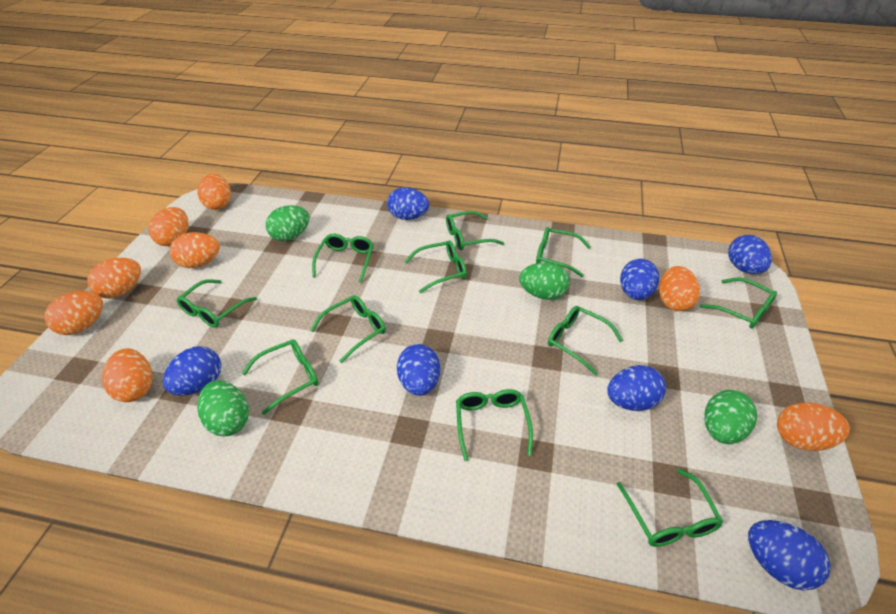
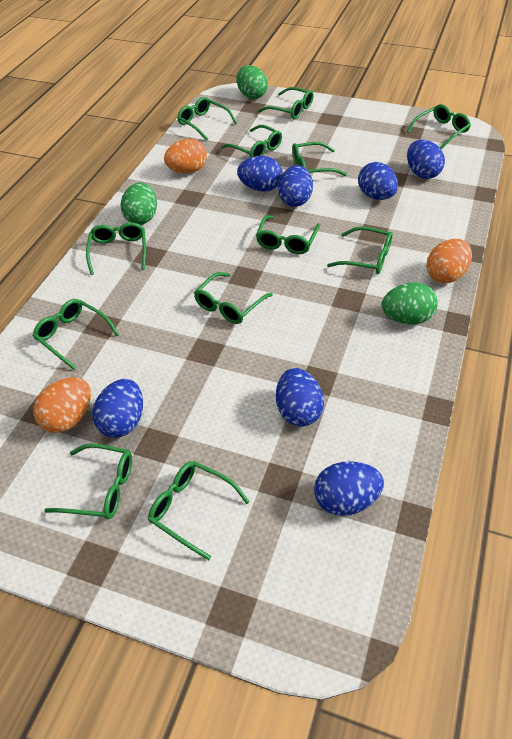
green egg: 4 -> 3
green glasses: 11 -> 12
orange egg: 8 -> 3

